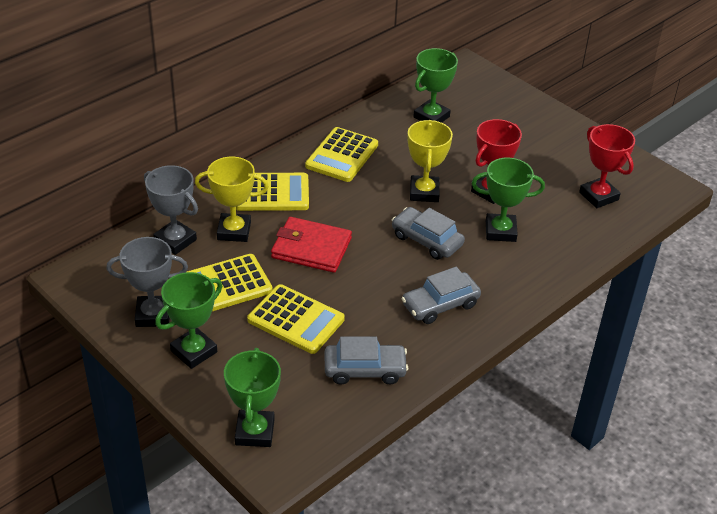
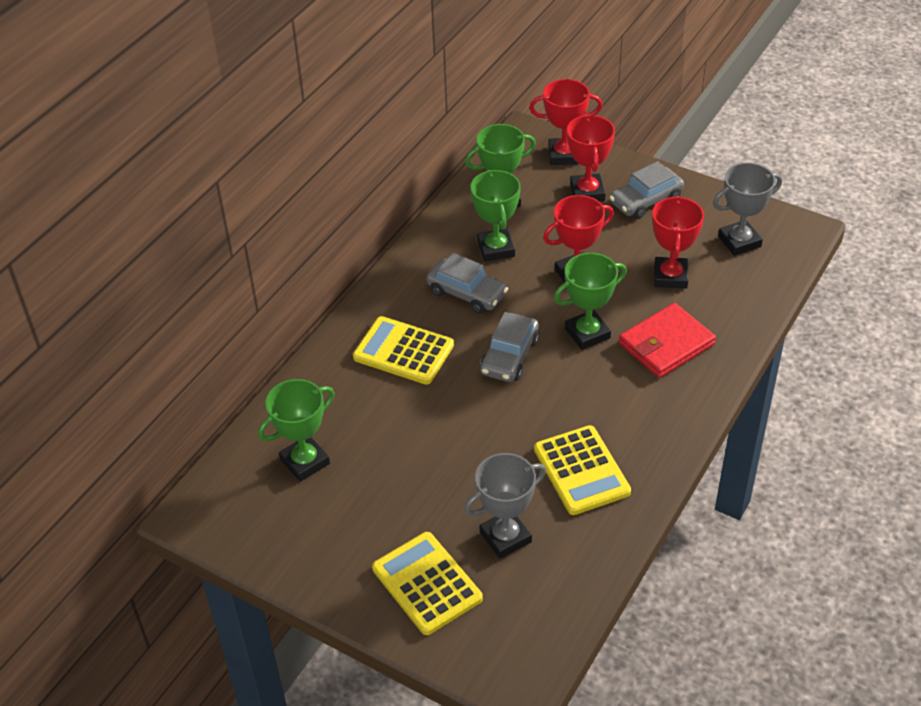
red trophy: 2 -> 4
yellow calculator: 4 -> 3
yellow trophy: 2 -> 0

